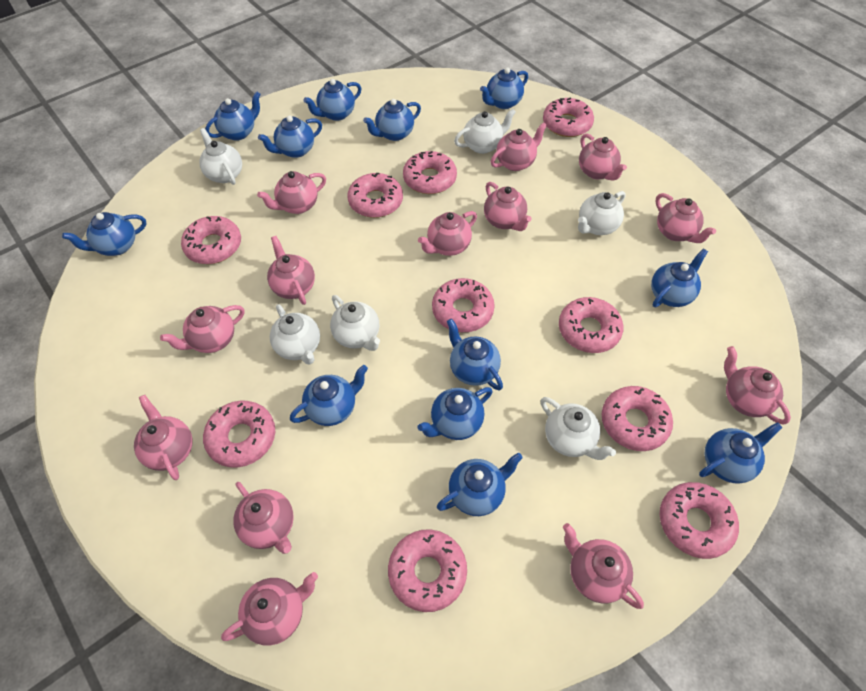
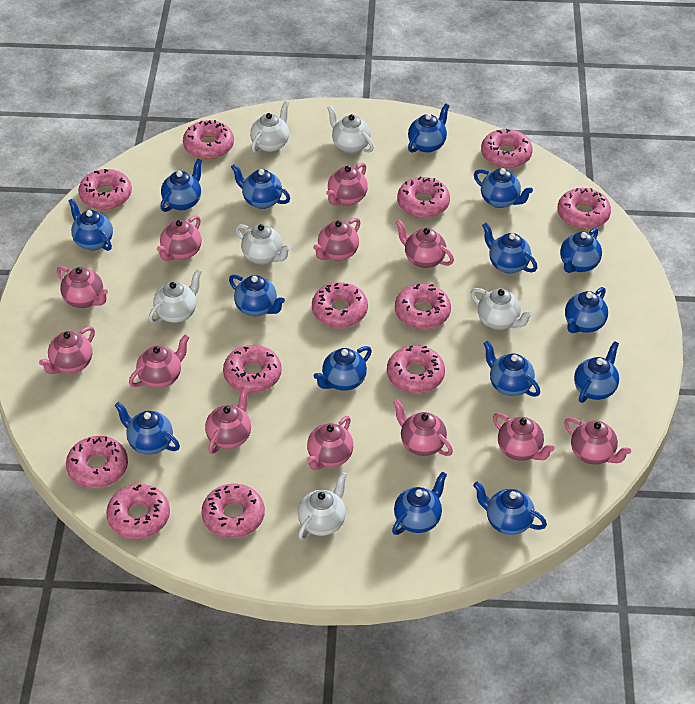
blue teapot: 12 -> 15
pink donut: 10 -> 12
pink teapot: 13 -> 12

